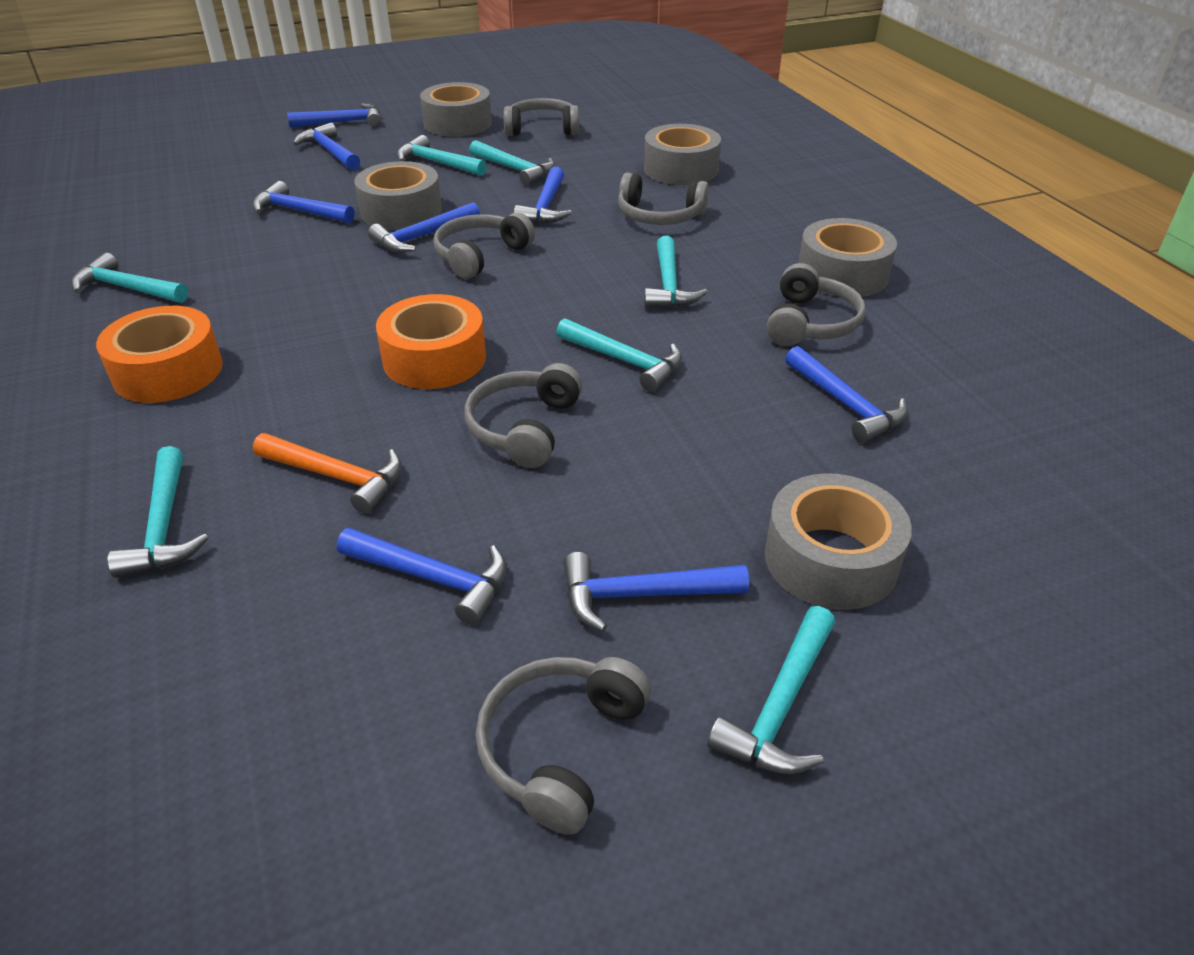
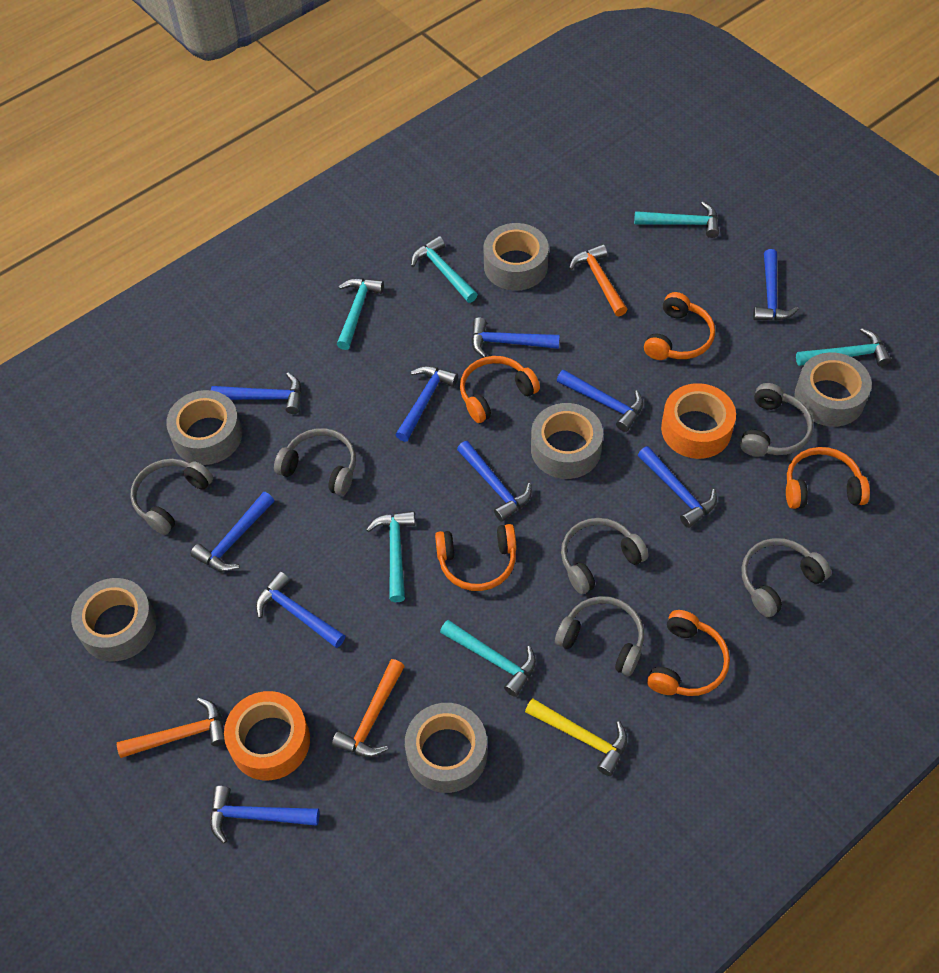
blue hammer: 8 -> 10
grey tape: 5 -> 6
orange hammer: 1 -> 3
orange headphones: 0 -> 5
turquoise hammer: 7 -> 6
yellow hammer: 0 -> 1

